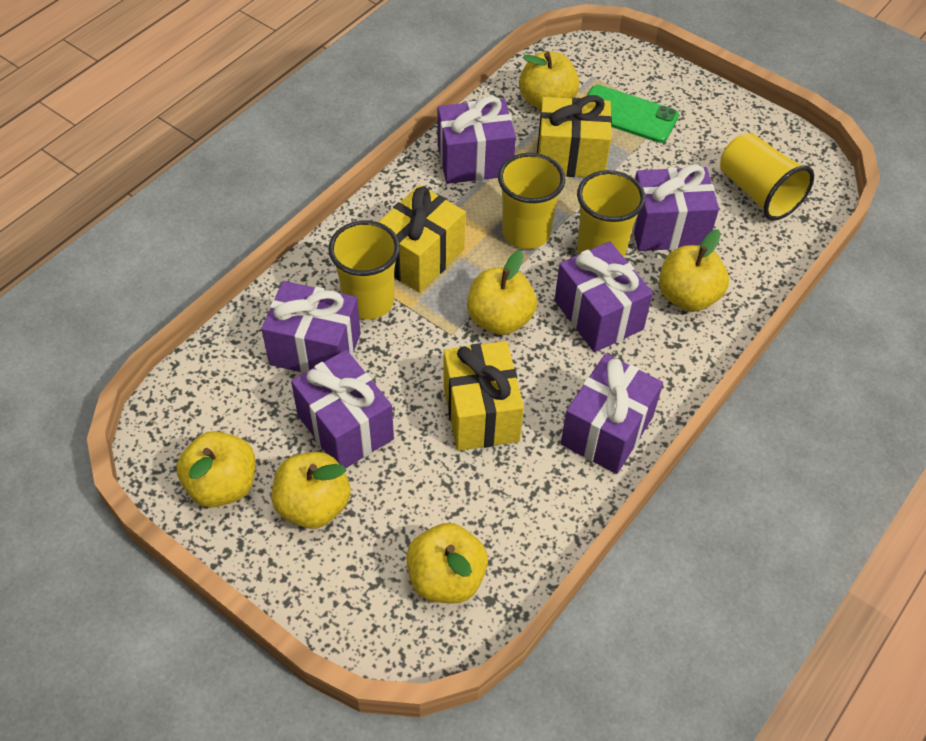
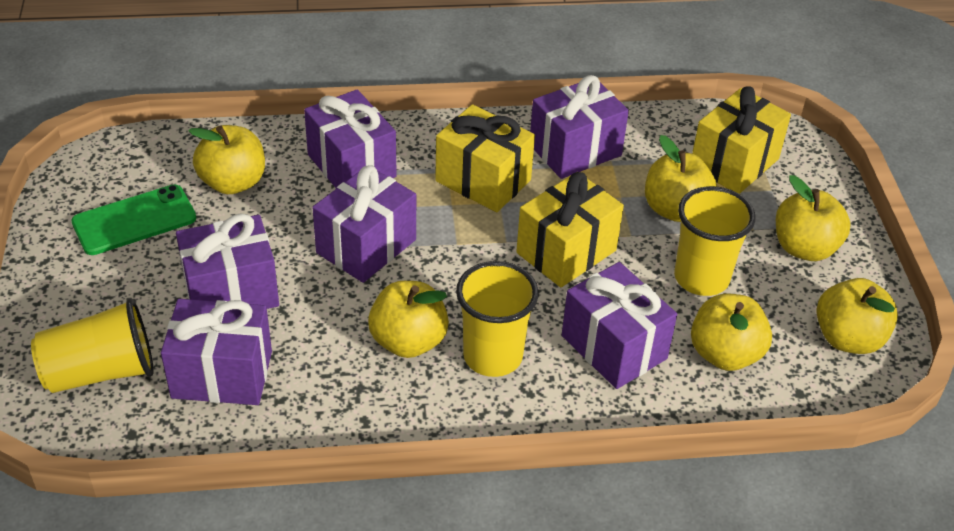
yellow cup: 4 -> 3

